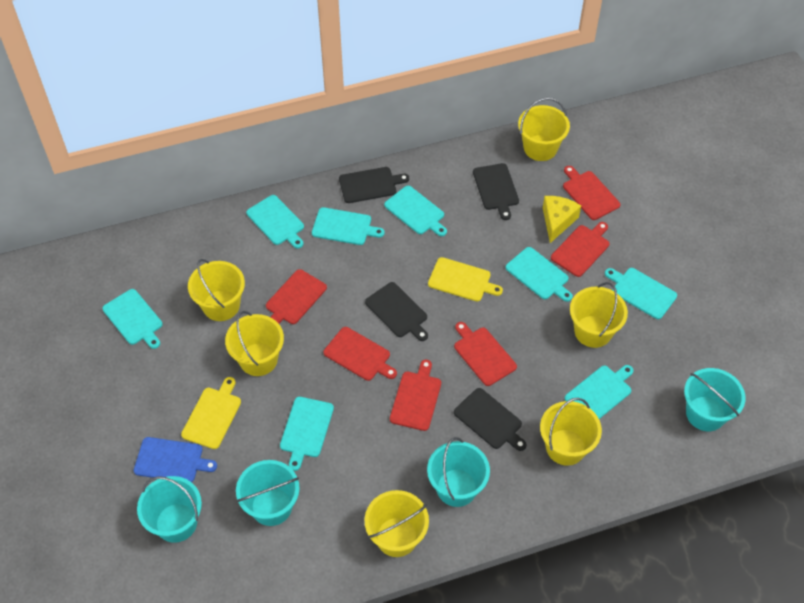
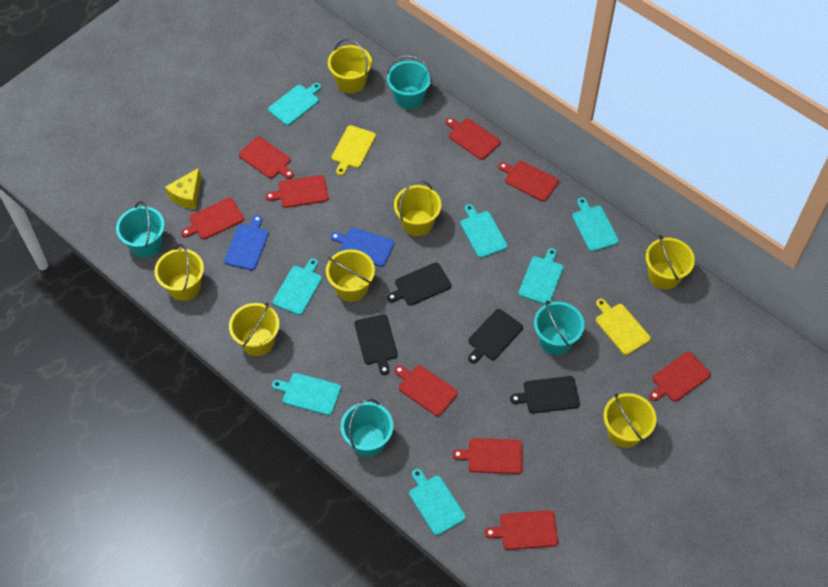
blue cutting board: 1 -> 2
red cutting board: 6 -> 9
turquoise cutting board: 8 -> 7
yellow bucket: 6 -> 7

